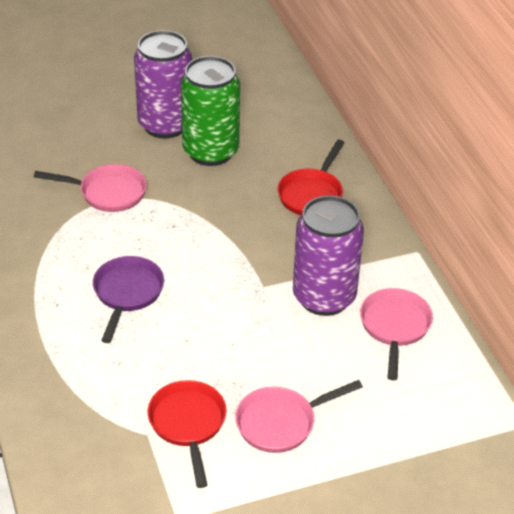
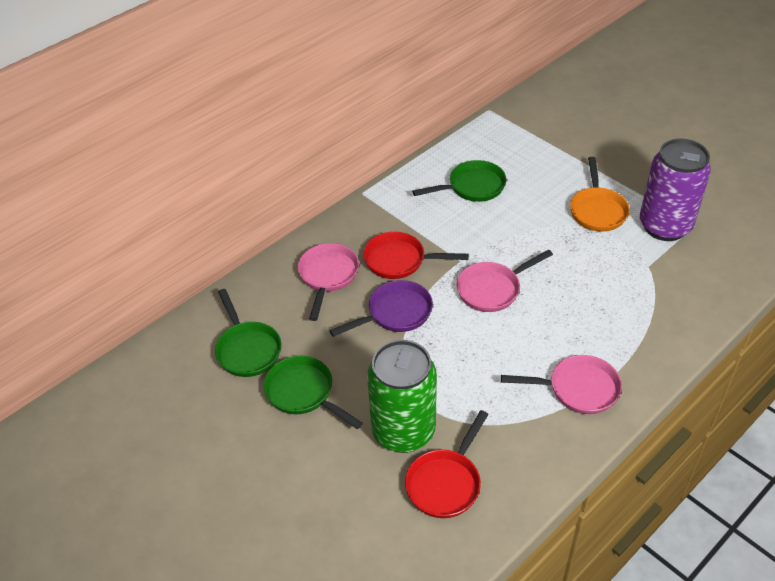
green pan: 0 -> 3
orange pan: 0 -> 1
purple can: 2 -> 1

